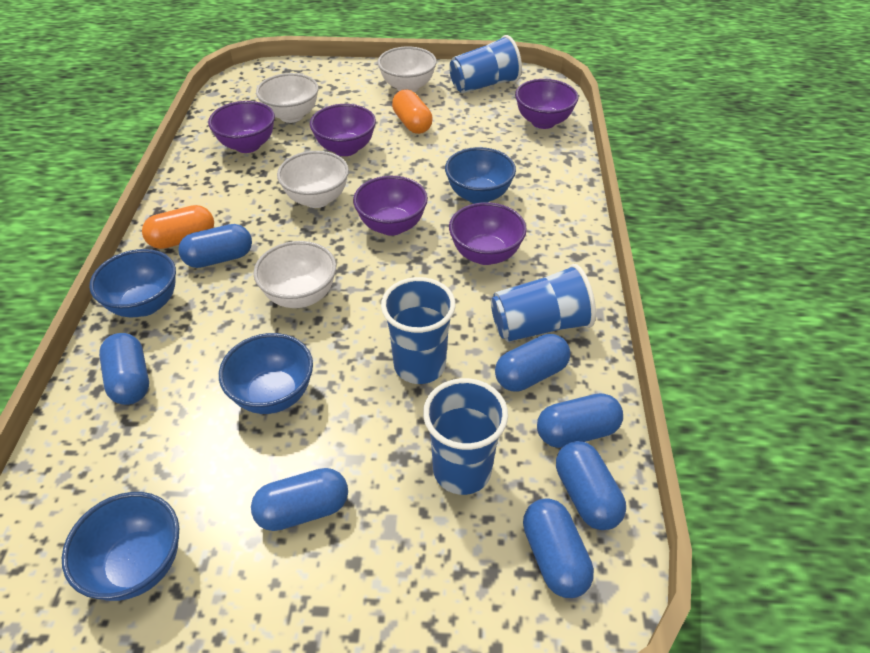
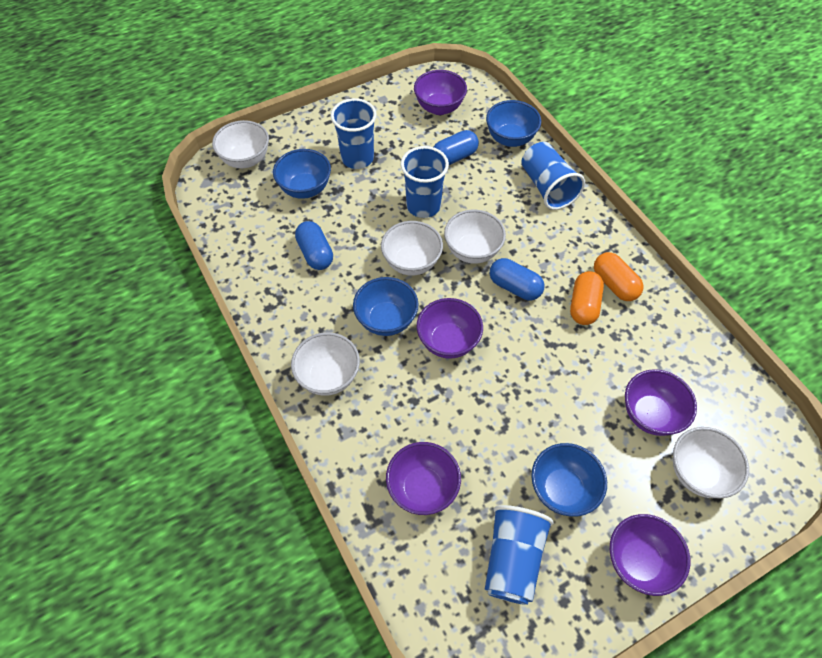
blue capsule: 7 -> 3
white bowl: 4 -> 5

